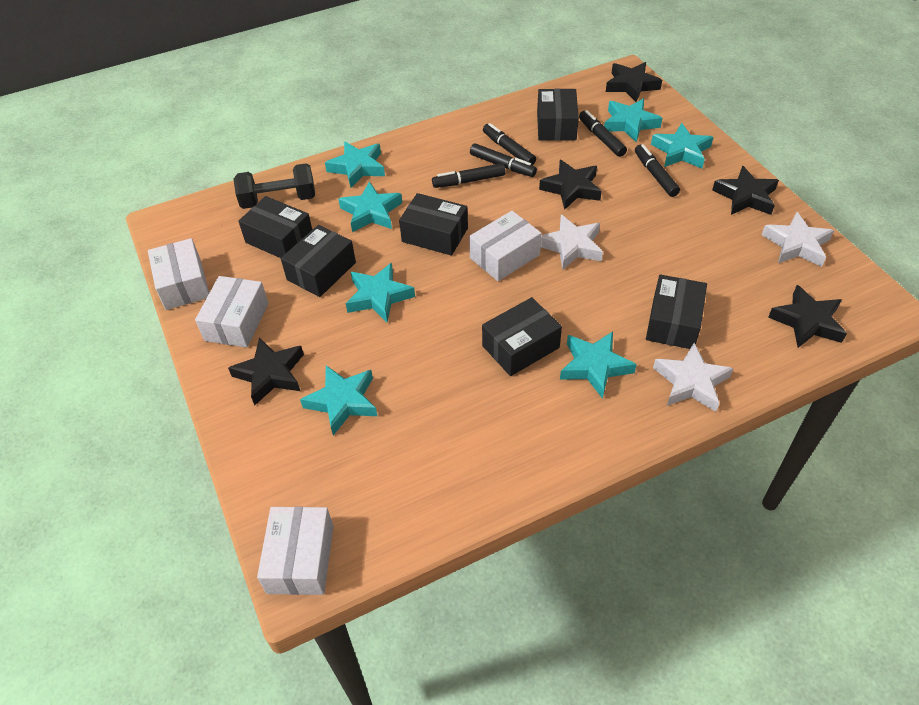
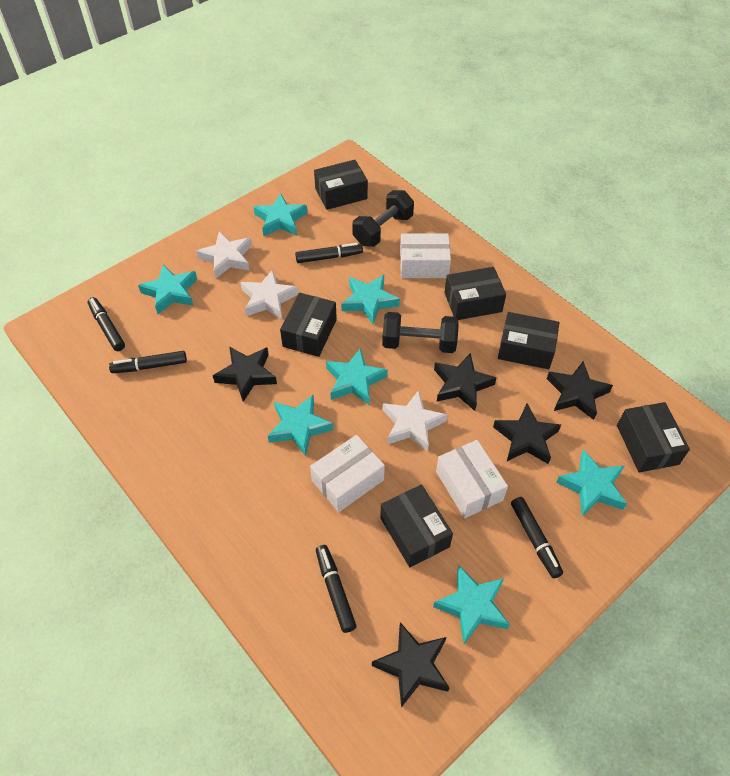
black dumbbell: 1 -> 2
white box: 4 -> 3

